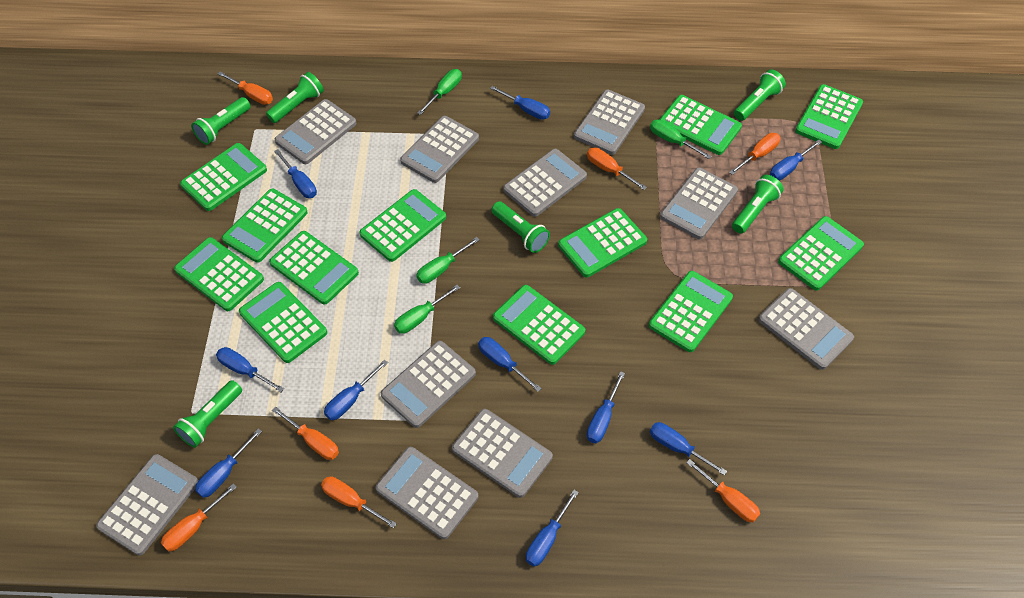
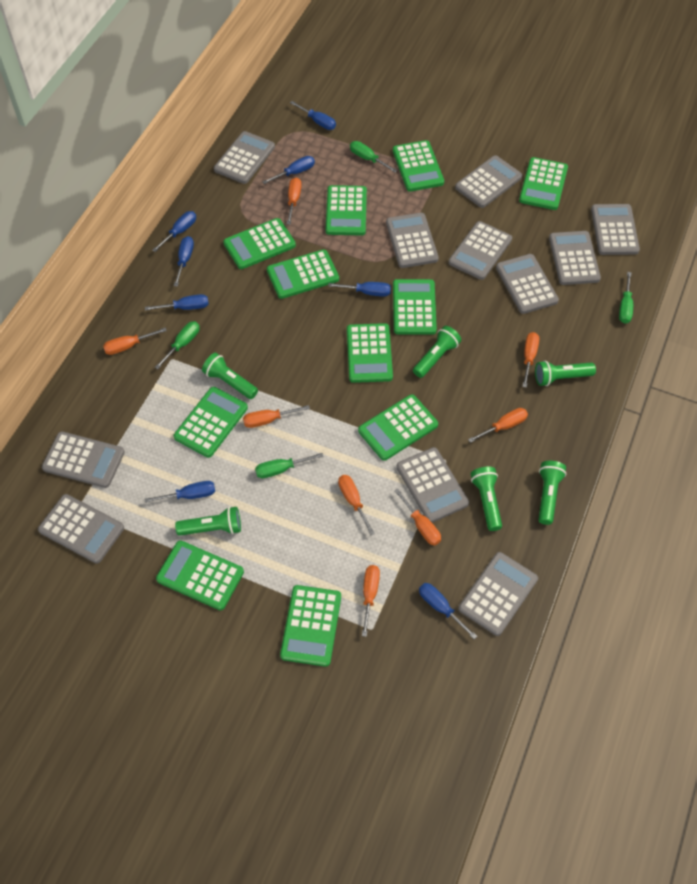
blue screwdriver: 10 -> 8
green calculator: 12 -> 11
grey calculator: 10 -> 11
orange screwdriver: 7 -> 8

